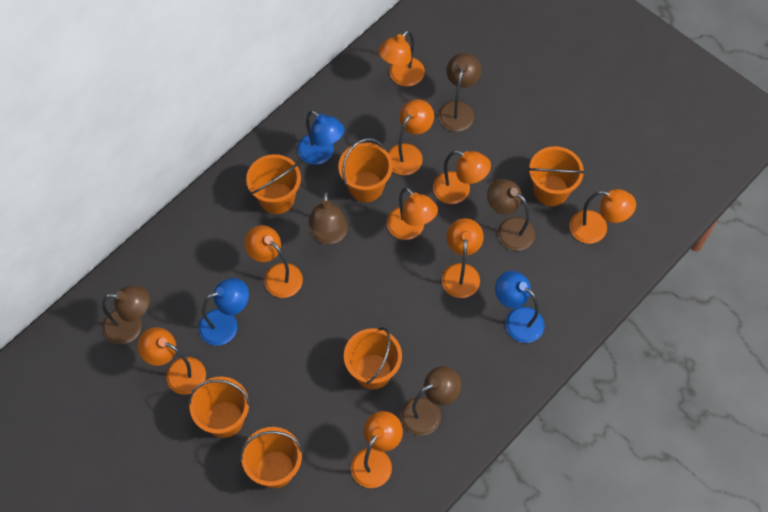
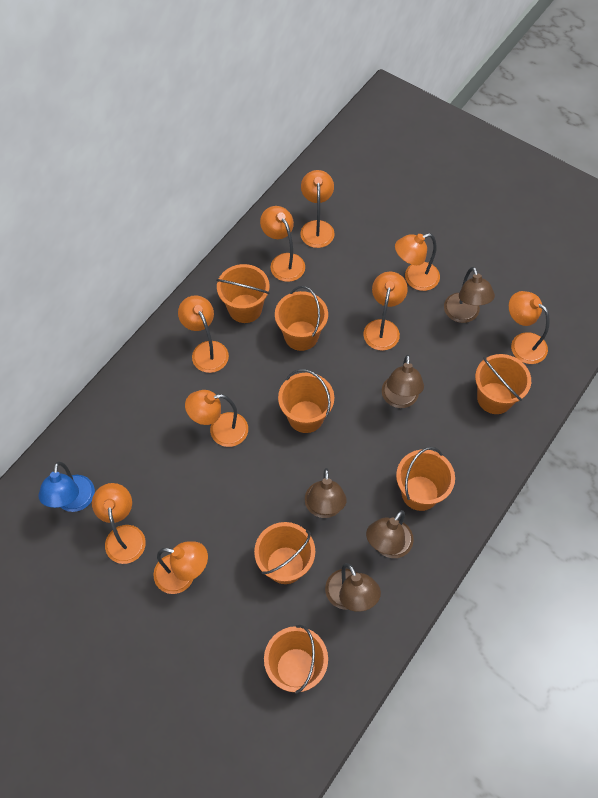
blue lamp: 3 -> 1
orange bucket: 6 -> 7

